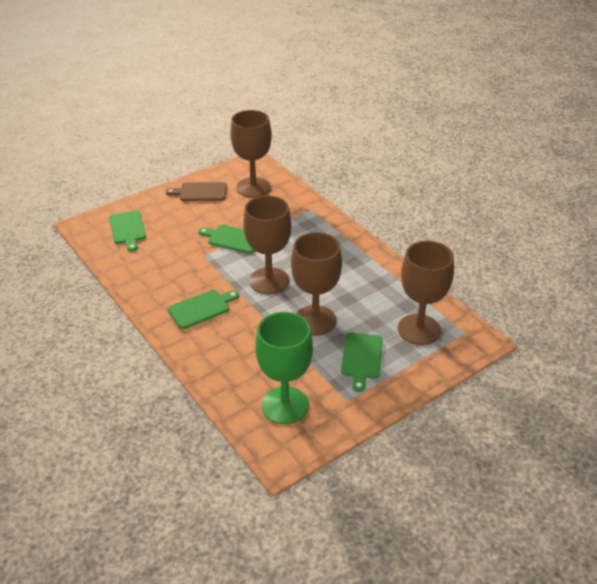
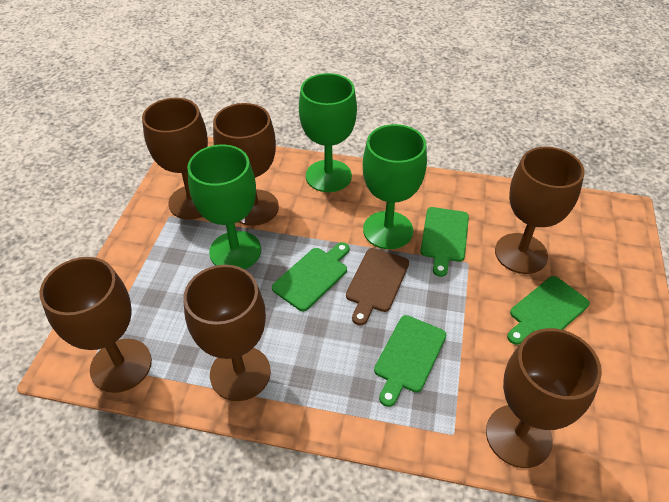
brown goblet: 4 -> 6
green goblet: 1 -> 3

